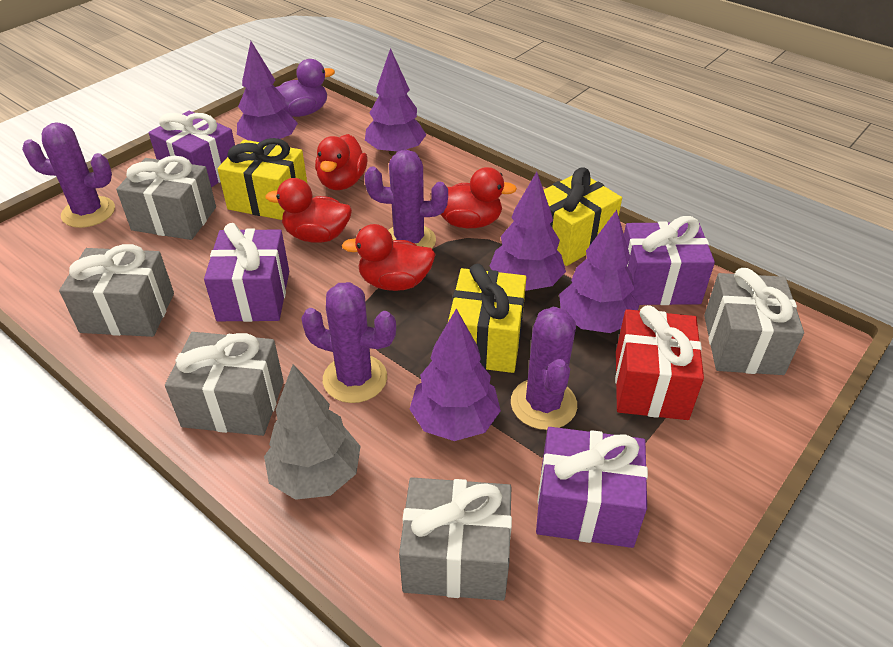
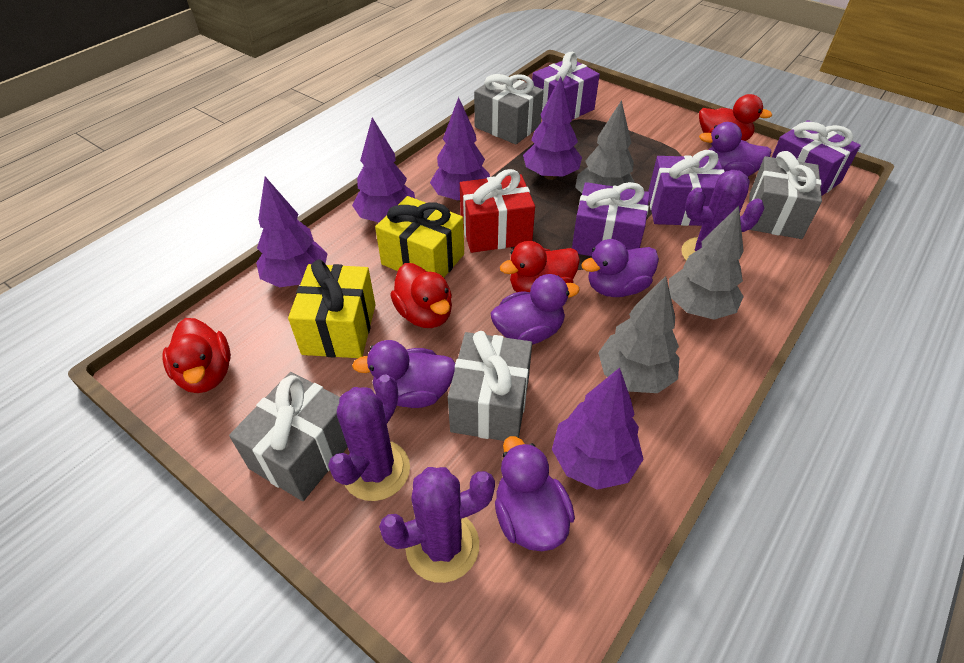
grey gift: 5 -> 4
grey tree: 1 -> 3
purple cactus: 4 -> 3
purple duck: 1 -> 5
yellow gift: 3 -> 2

